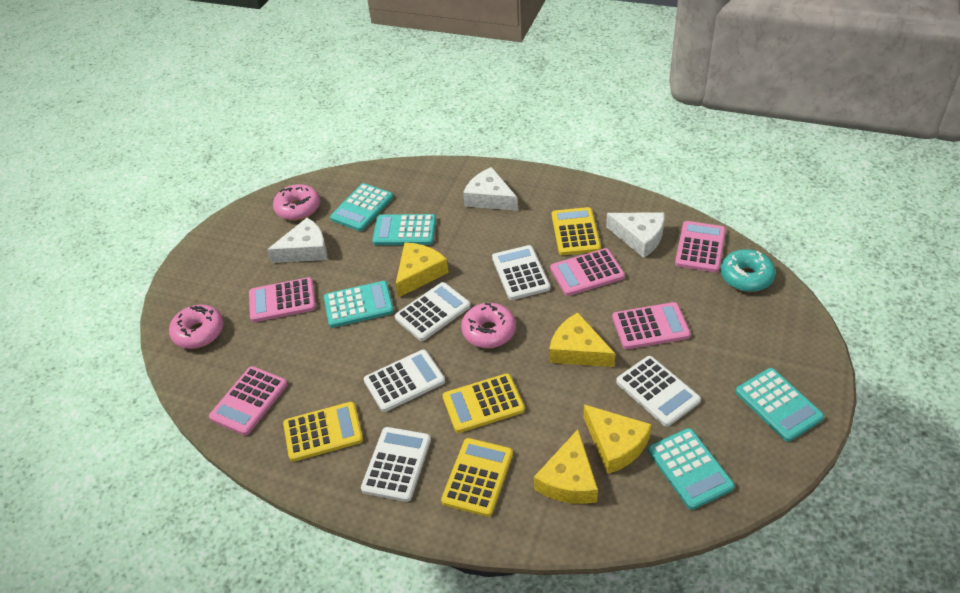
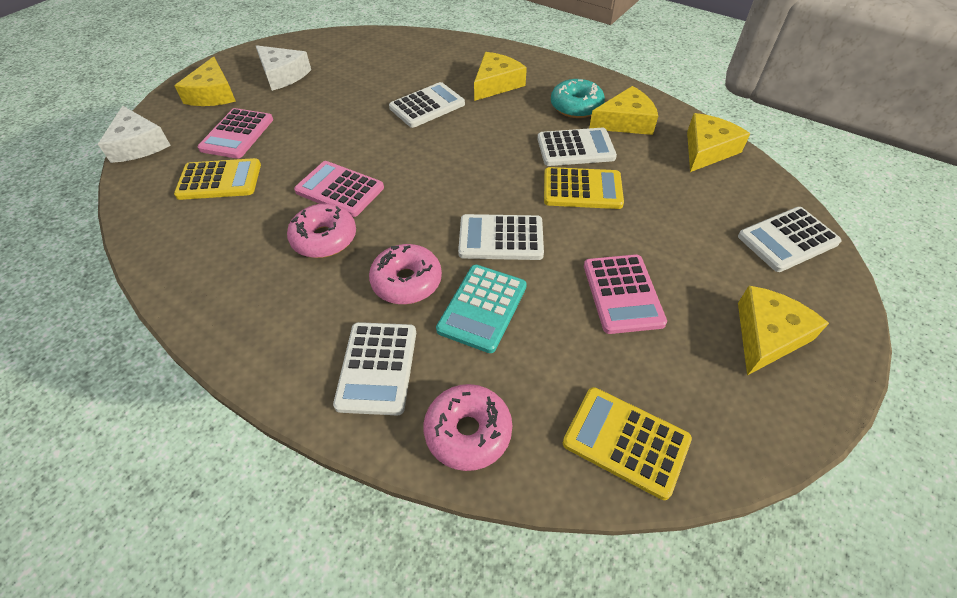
pink calculator: 5 -> 3
turquoise calculator: 5 -> 1
white cheese: 3 -> 2
yellow calculator: 4 -> 3
yellow cheese: 4 -> 5

